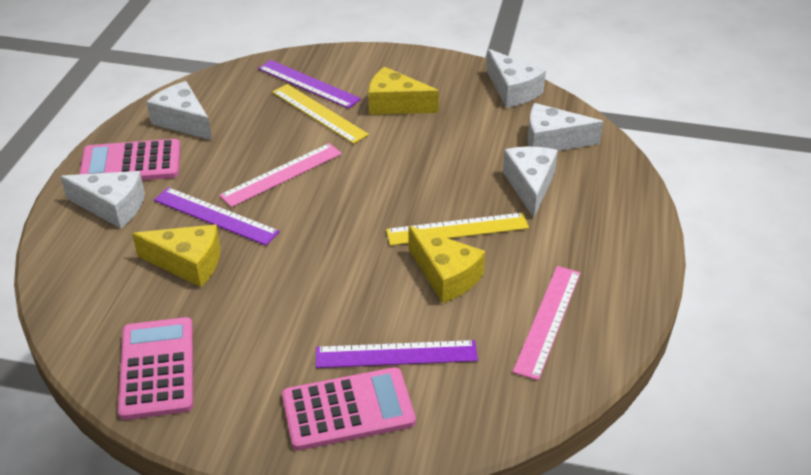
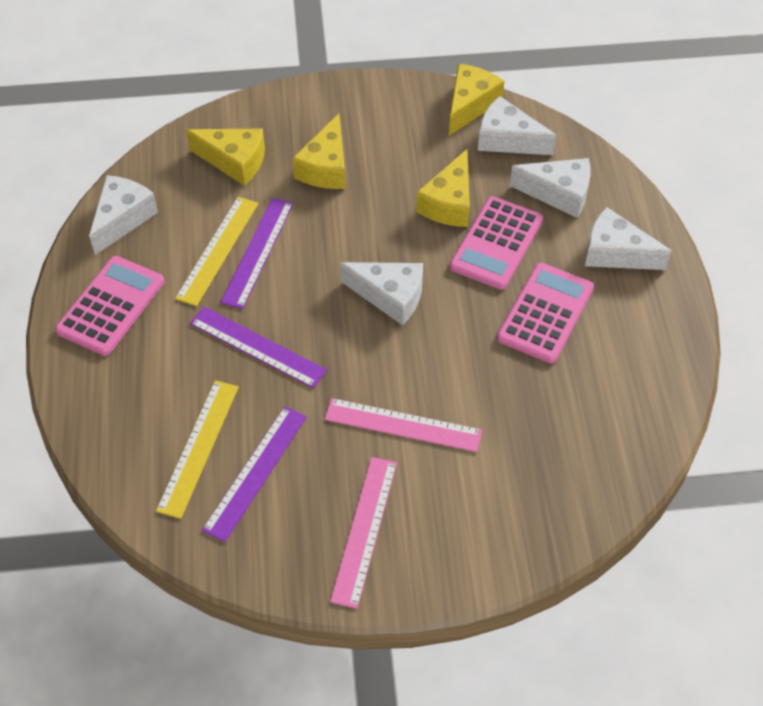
yellow cheese: 3 -> 4

